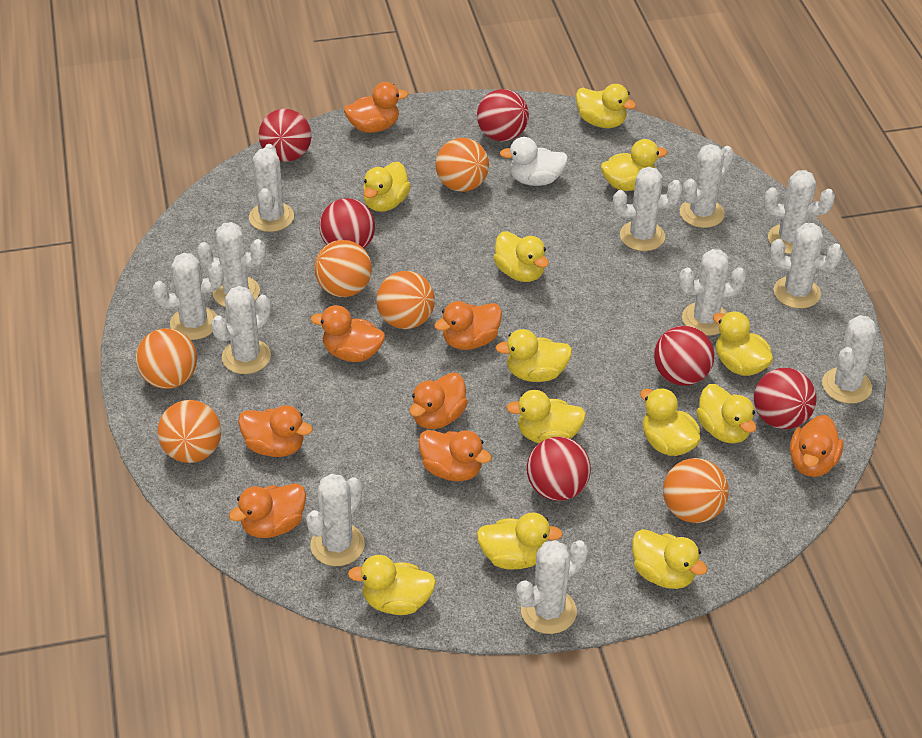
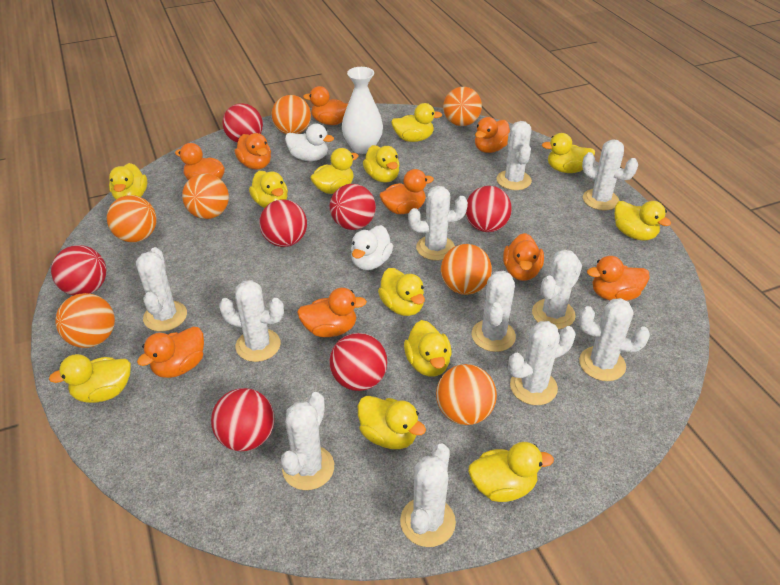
orange ball: 6 -> 7
orange duck: 8 -> 9
red ball: 6 -> 7
white cactus: 12 -> 11
white duck: 1 -> 2
white vase: 0 -> 1

